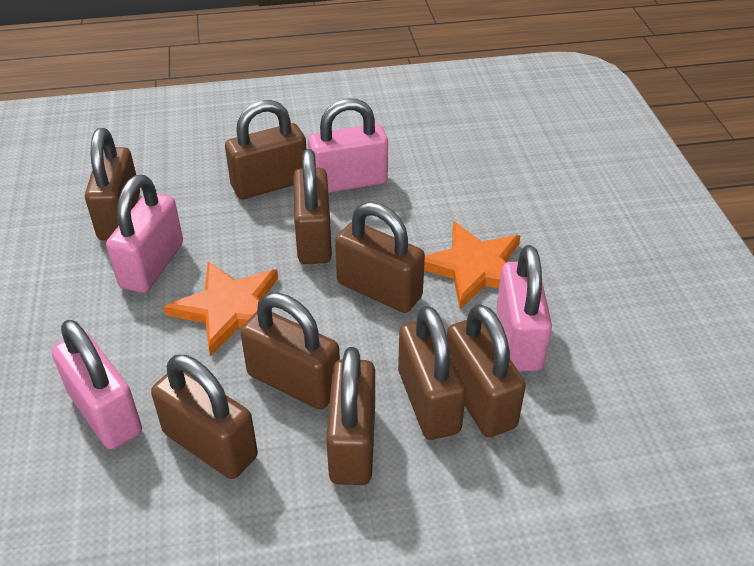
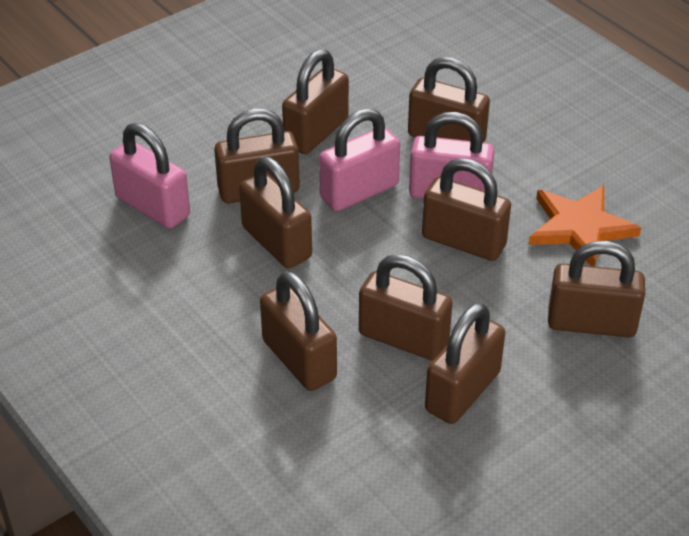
orange star: 2 -> 1
pink padlock: 4 -> 3

